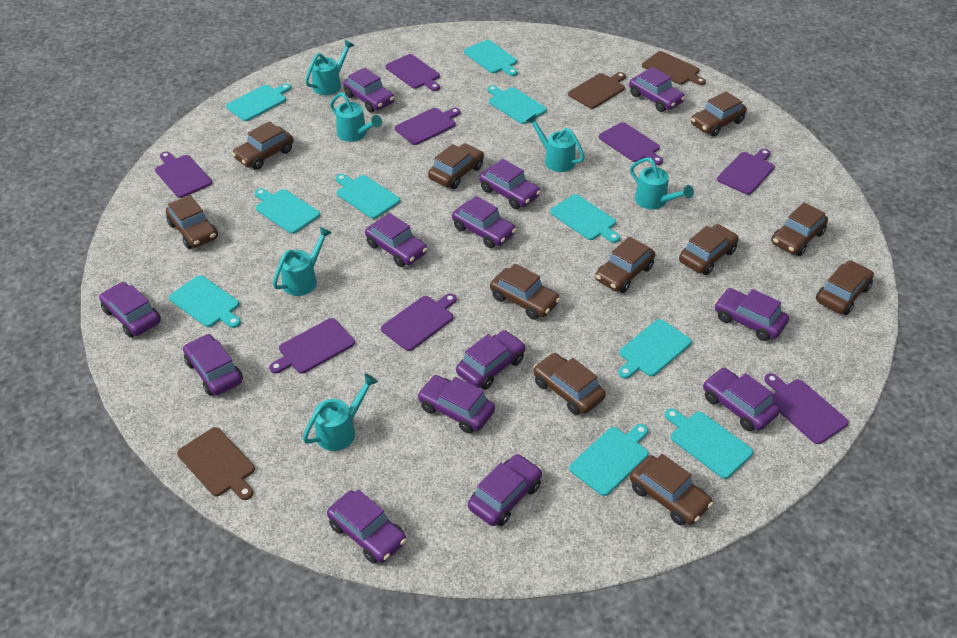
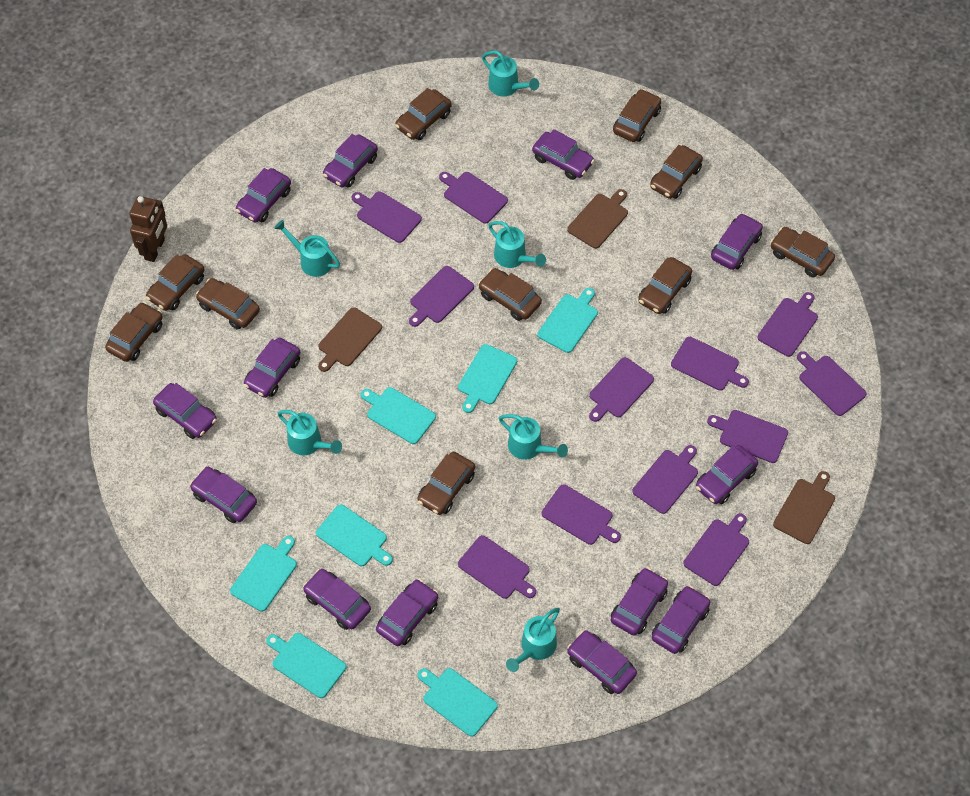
brown car: 11 -> 10
brown robot: 0 -> 1
purple cutting board: 8 -> 12
turquoise cutting board: 10 -> 7

